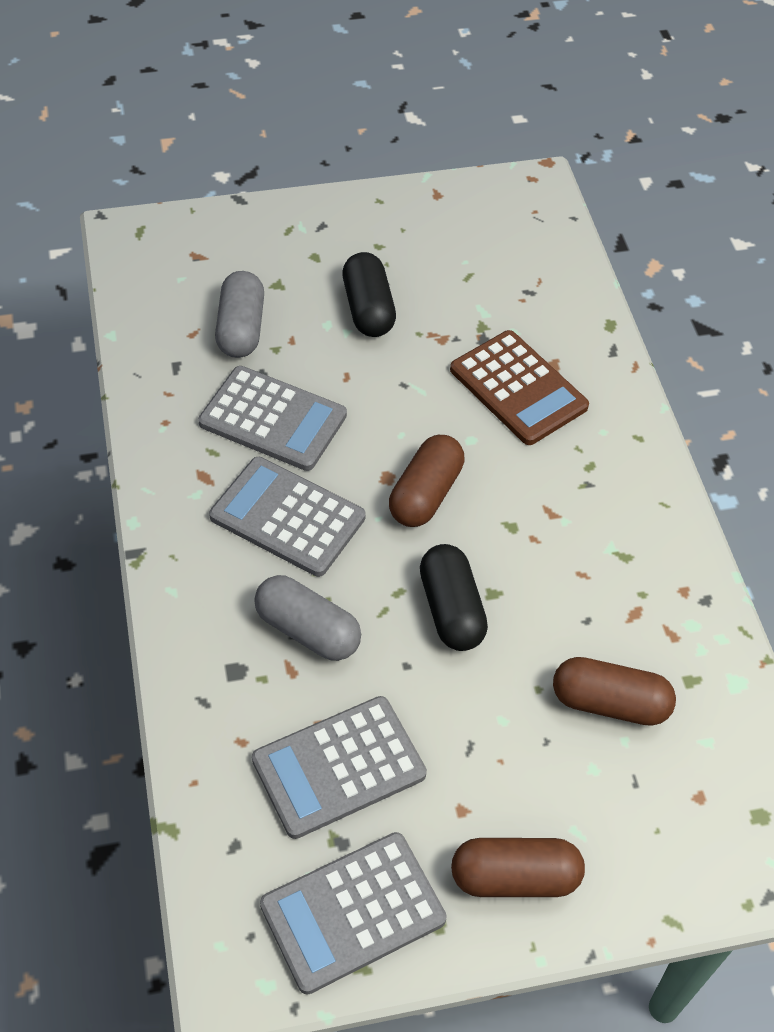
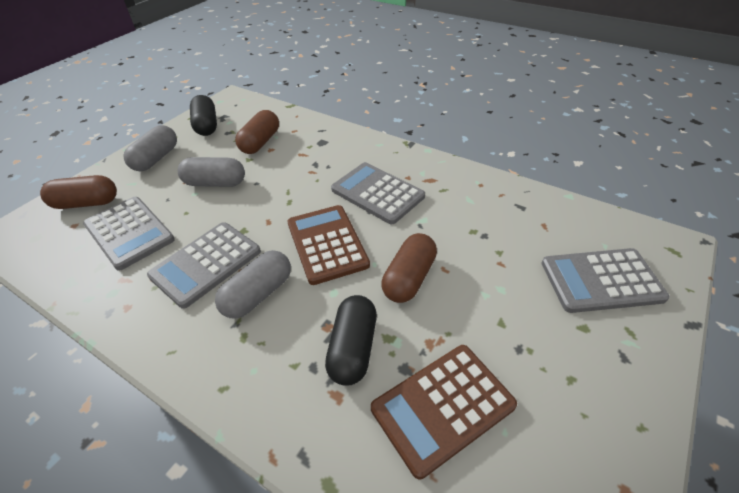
brown calculator: 1 -> 2
grey capsule: 2 -> 3

